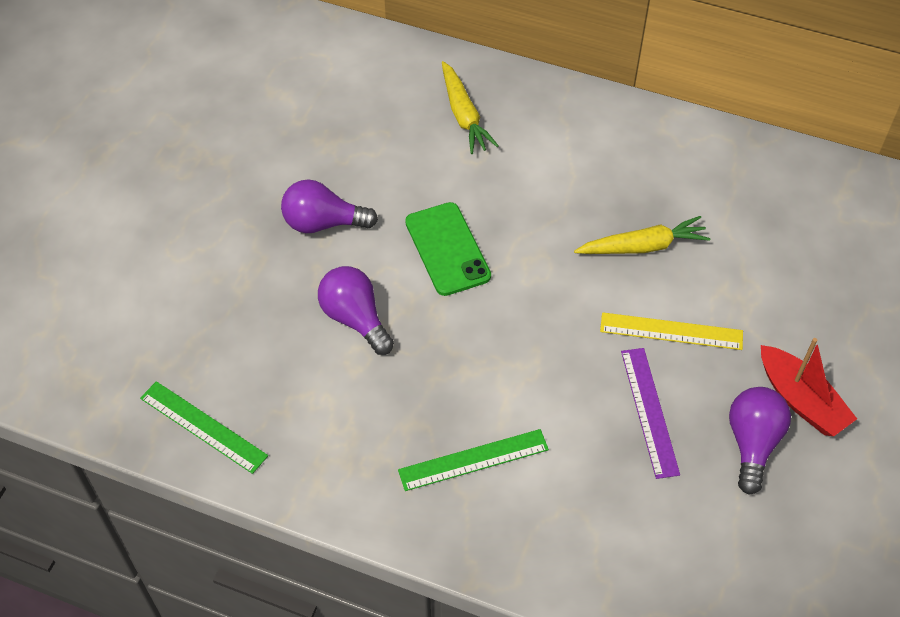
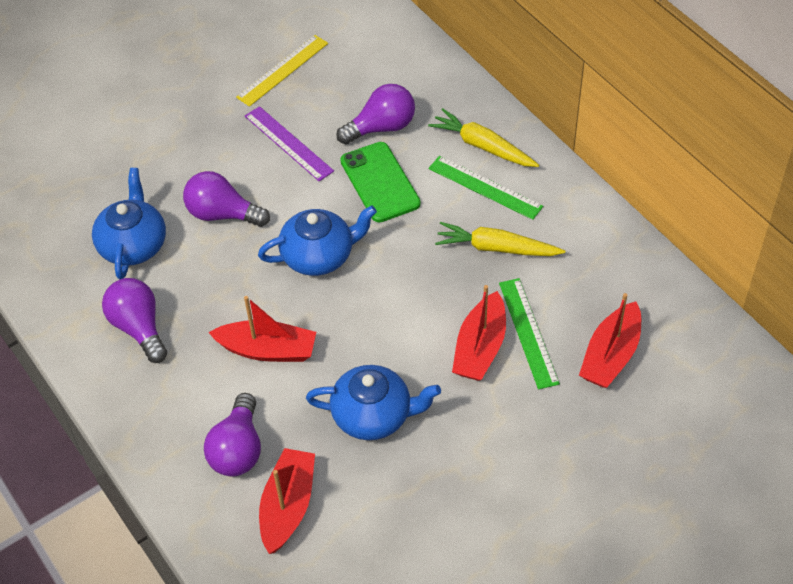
blue teapot: 0 -> 3
purple light bulb: 3 -> 4
red boat: 1 -> 4

